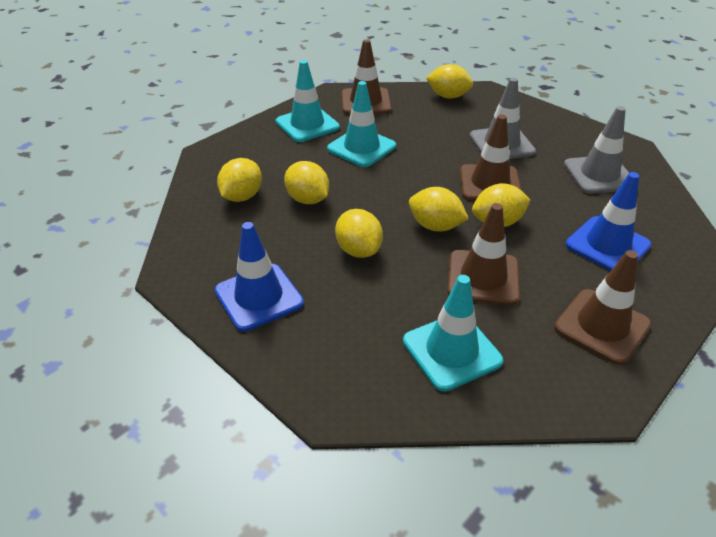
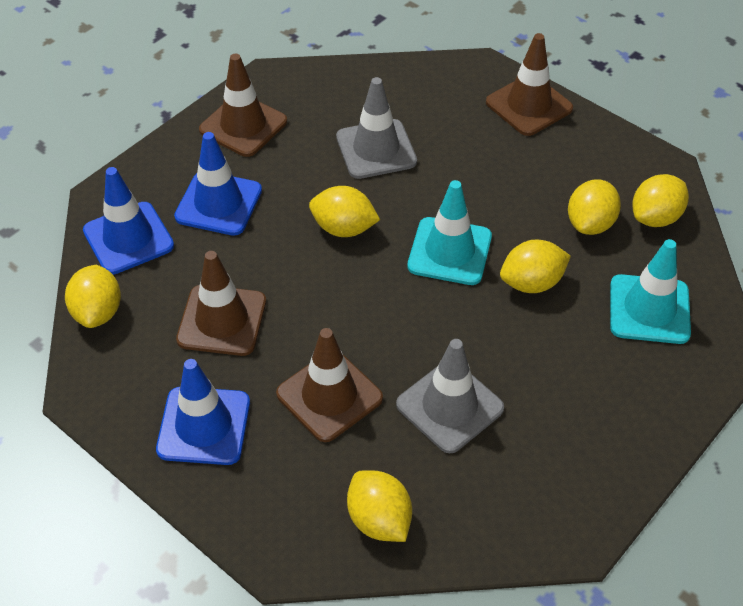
blue traffic cone: 2 -> 3
turquoise traffic cone: 3 -> 2

